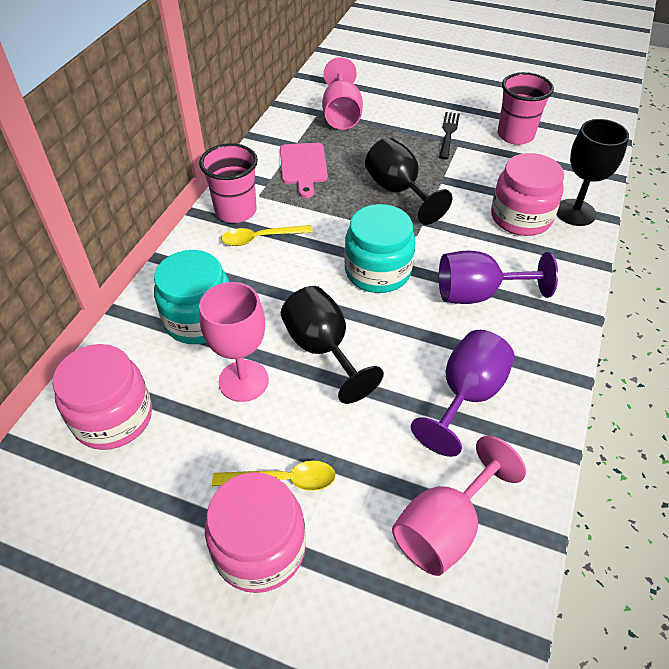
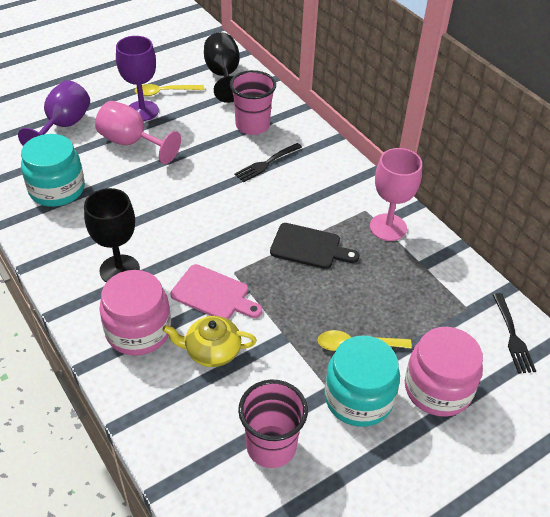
black cutting board: 0 -> 1
black fork: 1 -> 2
black goblet: 3 -> 2
pink goblet: 3 -> 2
pink jar: 3 -> 2
yellow teapot: 0 -> 1

